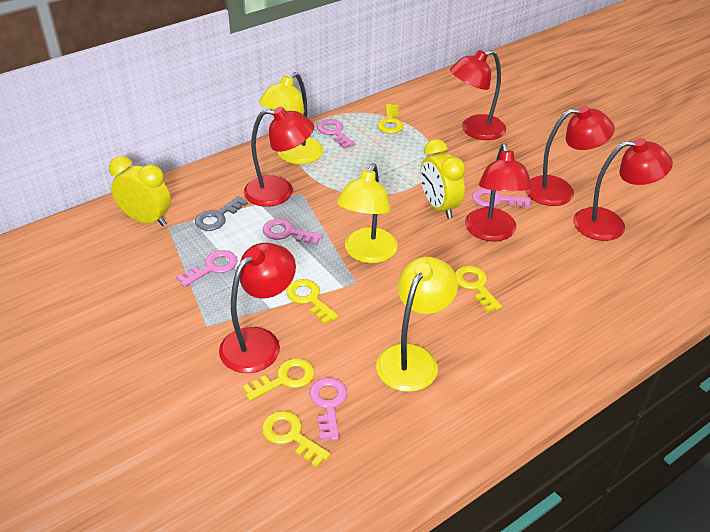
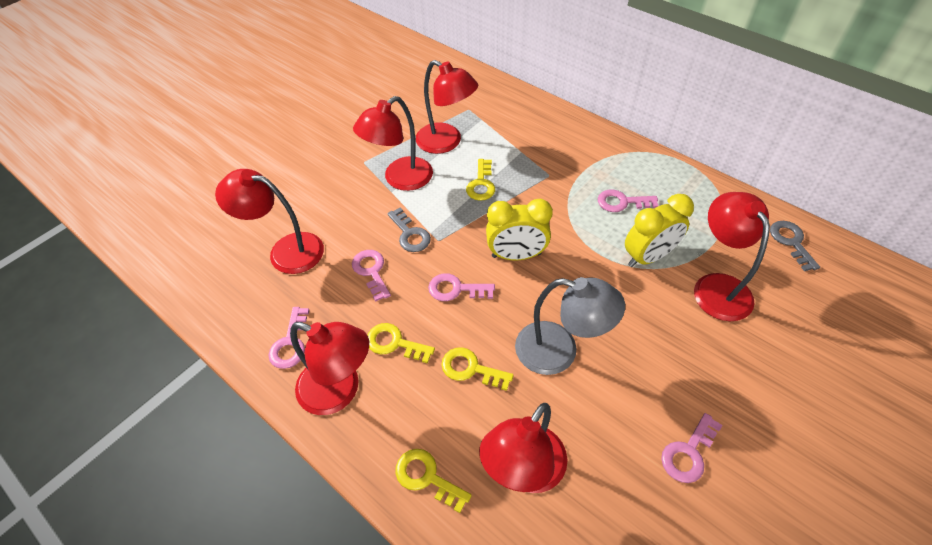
grey key: 1 -> 2
grey lamp: 0 -> 1
yellow key: 5 -> 4
yellow lamp: 3 -> 0

